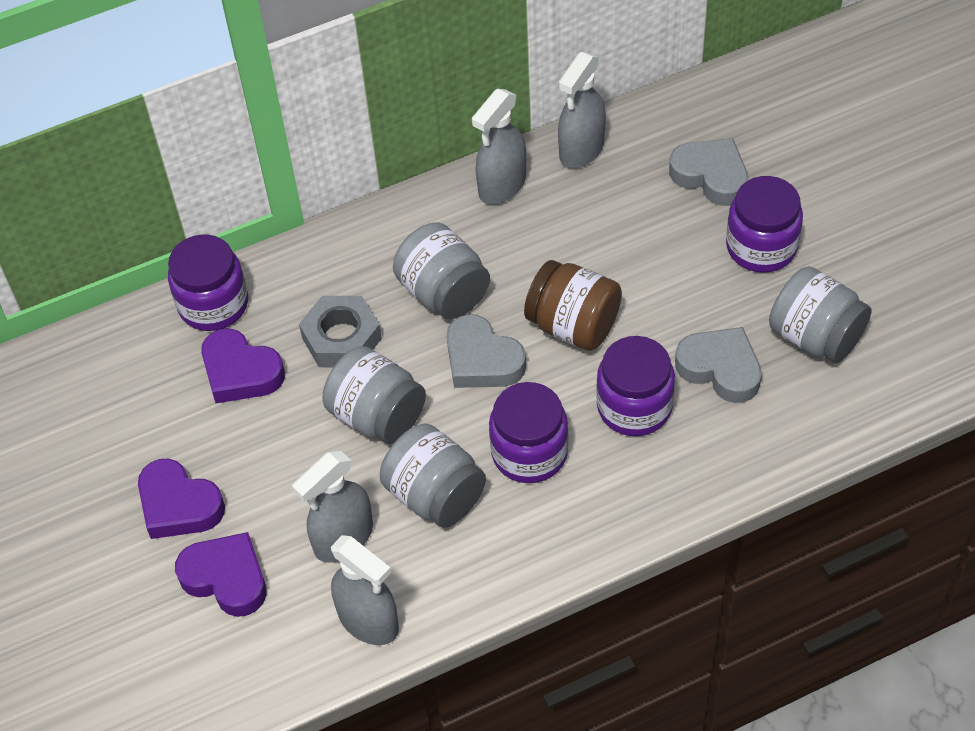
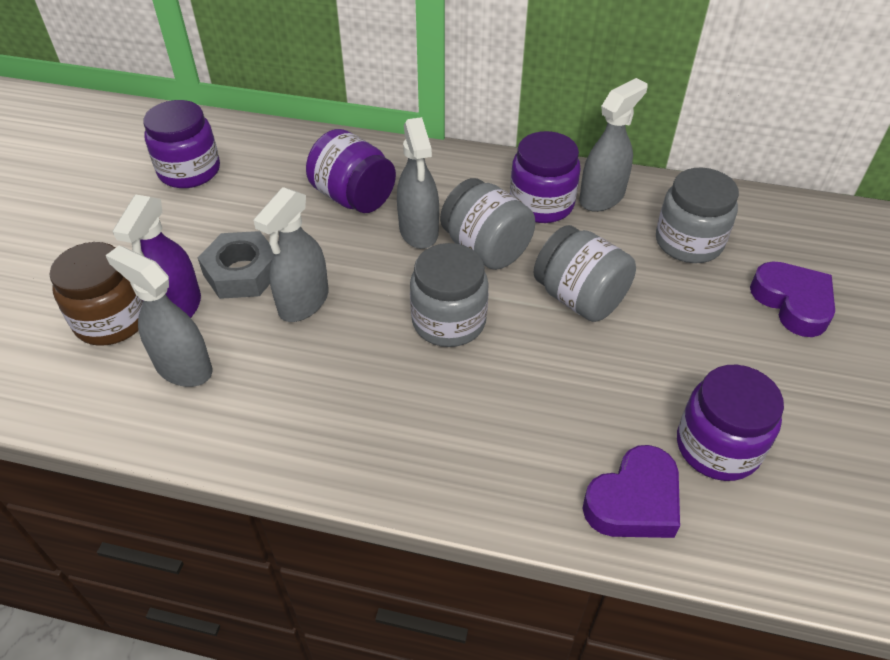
grey heart: 3 -> 0
purple heart: 3 -> 2
purple spray bottle: 0 -> 1

